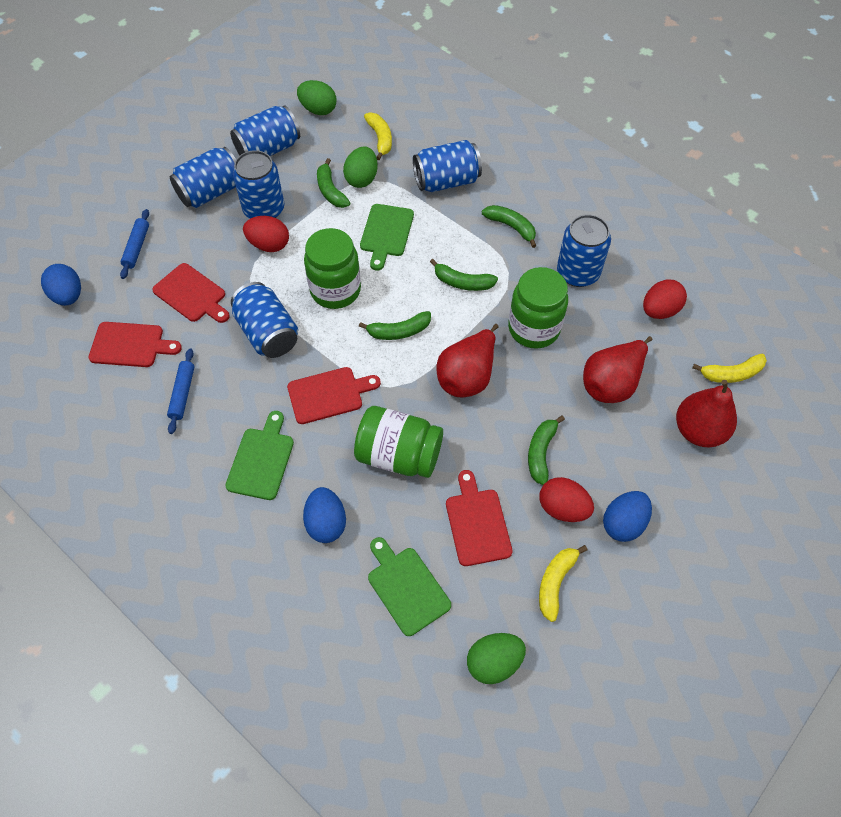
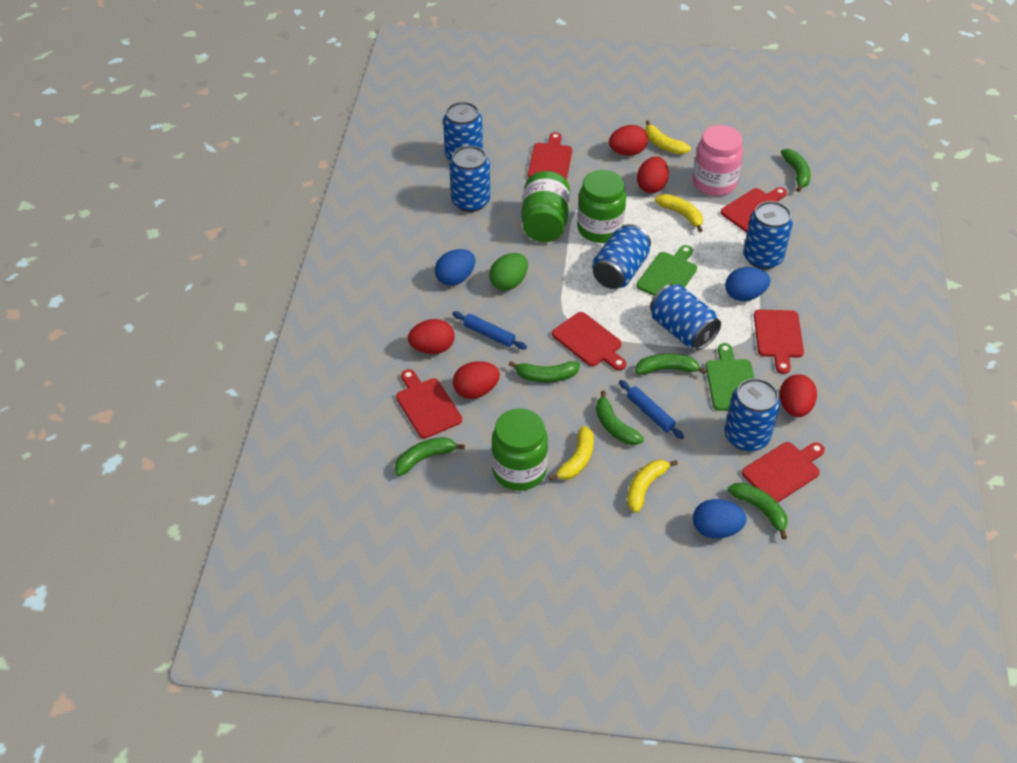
green banana: 5 -> 6
green cutting board: 3 -> 2
green egg: 3 -> 1
pink jar: 0 -> 1
red cutting board: 4 -> 6
red egg: 3 -> 5
red pear: 3 -> 0
yellow banana: 3 -> 4

